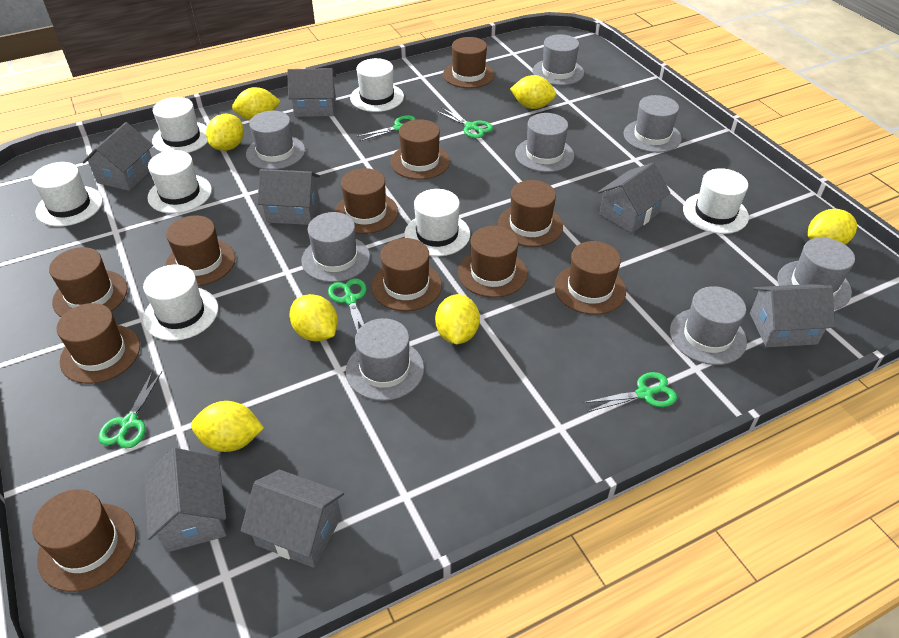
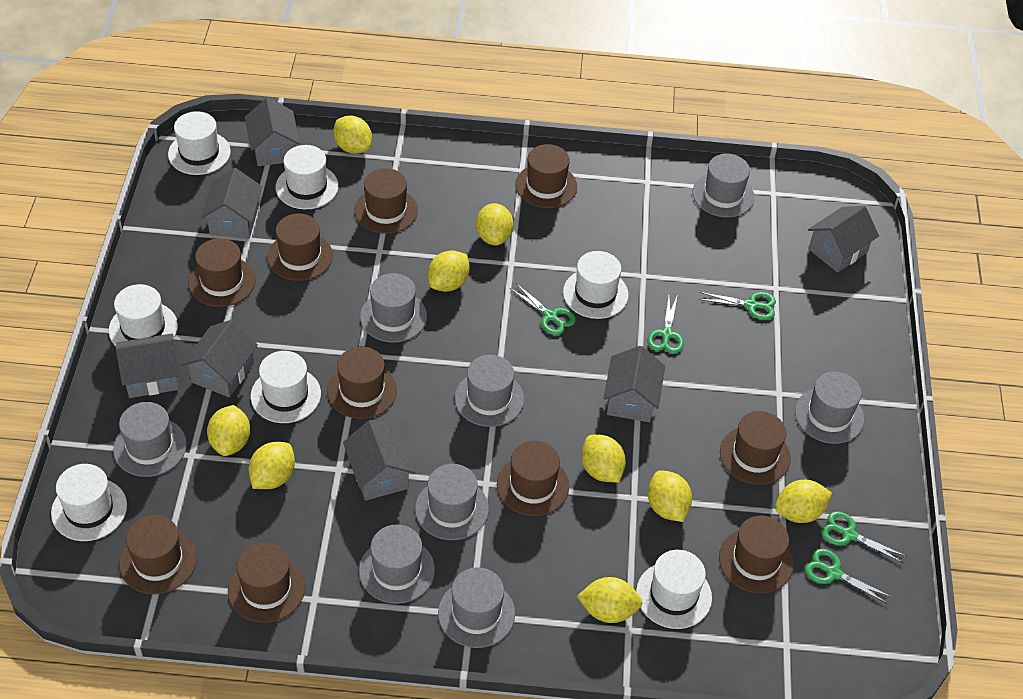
brown hat: 11 -> 10
yellow lemon: 7 -> 9

